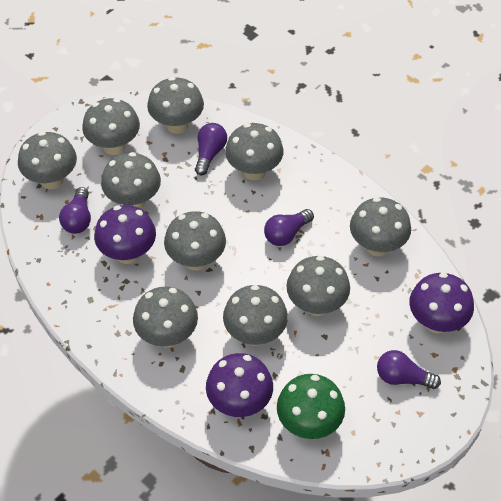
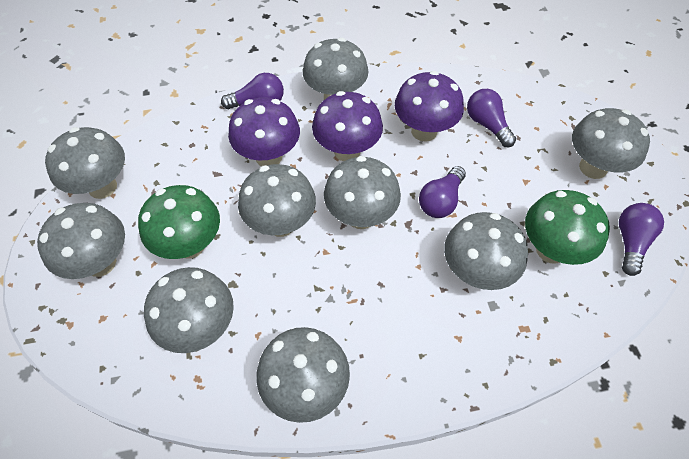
green mushroom: 1 -> 2
grey mushroom: 10 -> 9

